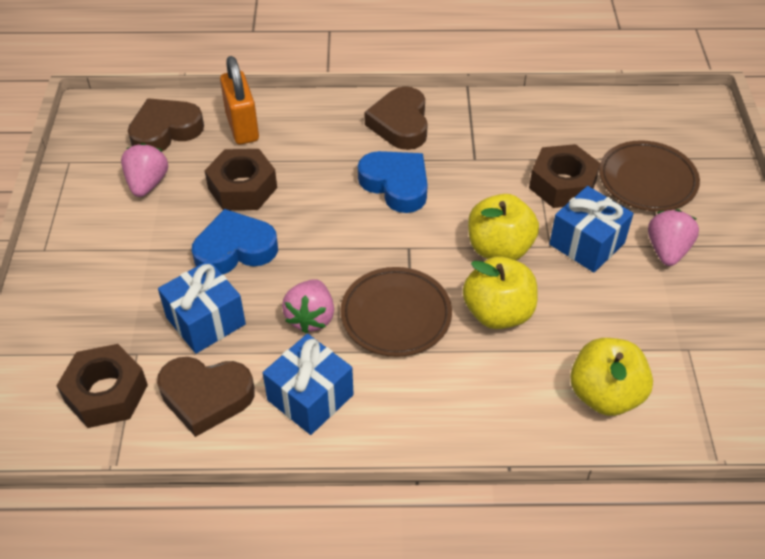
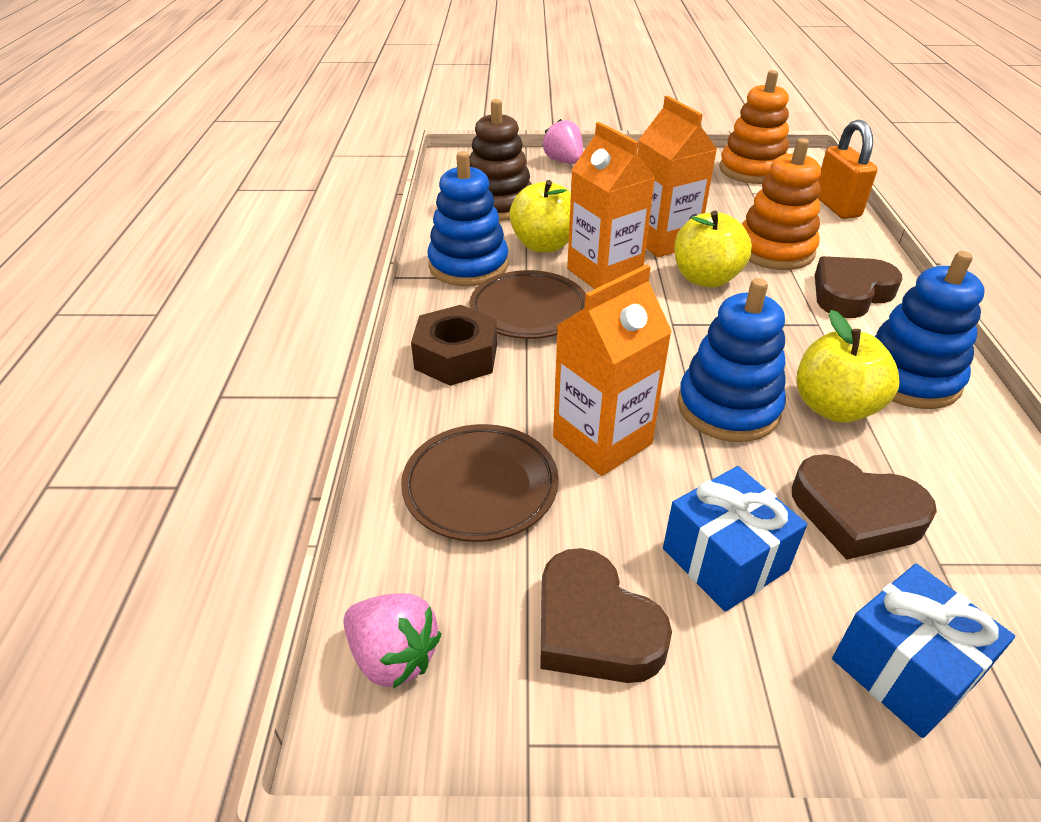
blue gift: 3 -> 2
blue heart: 2 -> 0
blue stacking toy: 0 -> 3
brown nut: 3 -> 1
brown stacking toy: 0 -> 1
orange carton: 0 -> 3
orange stacking toy: 0 -> 2
pink strawberry: 3 -> 2

